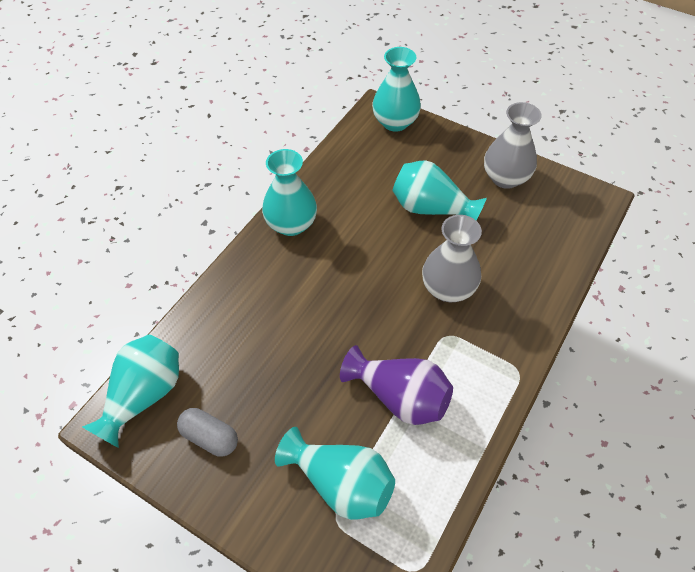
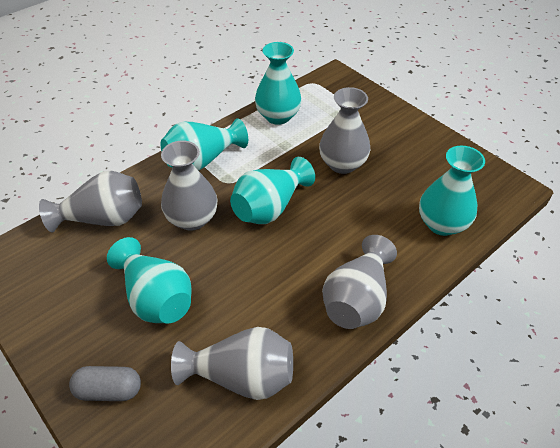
grey vase: 2 -> 5
purple vase: 1 -> 0

